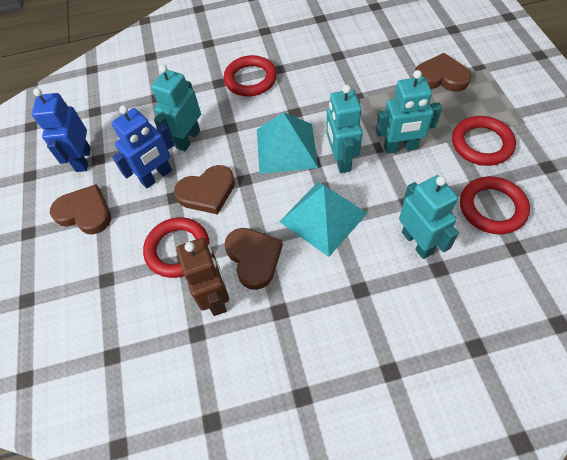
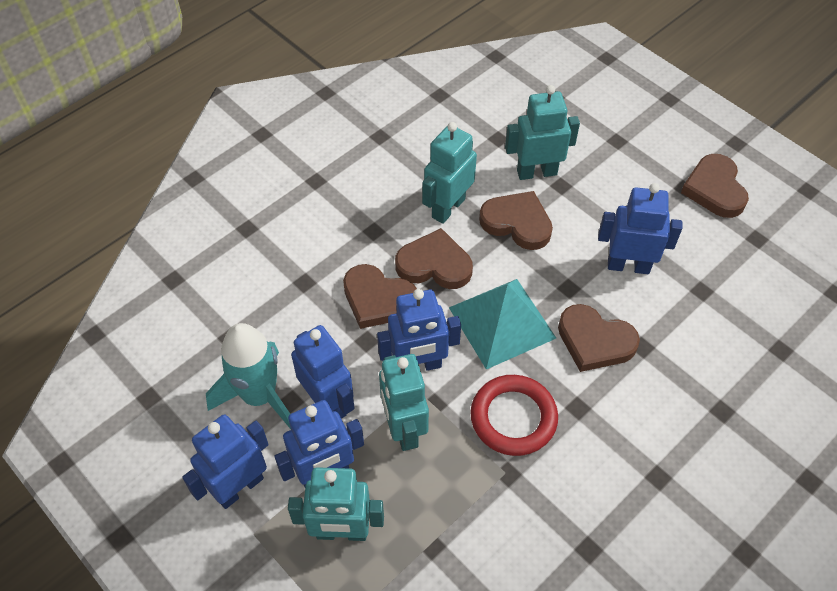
blue robot: 2 -> 5
brown heart: 4 -> 5
brown robot: 1 -> 0
red ring: 4 -> 1
turquoise pyramid: 2 -> 1
turquoise rocket: 0 -> 1

